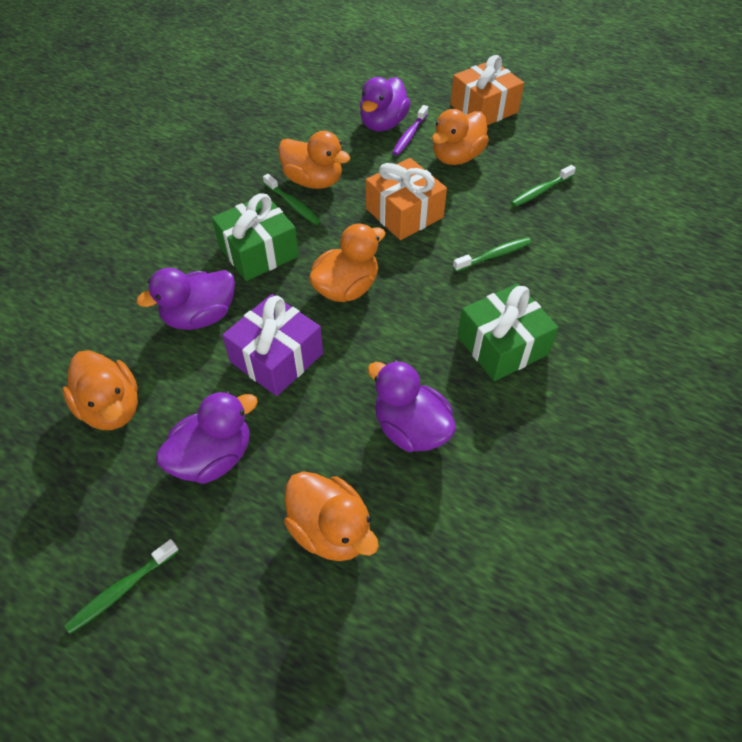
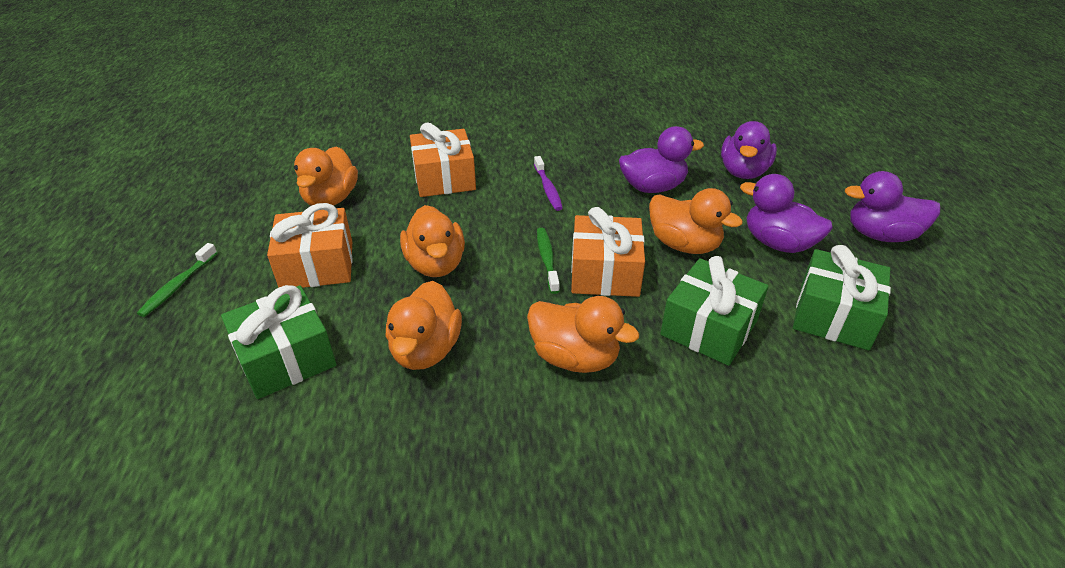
green gift: 2 -> 3
green toothbrush: 4 -> 2
orange gift: 2 -> 3
purple gift: 1 -> 0

